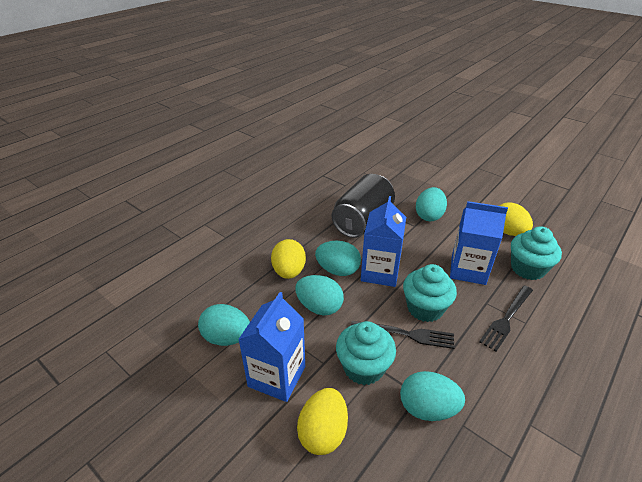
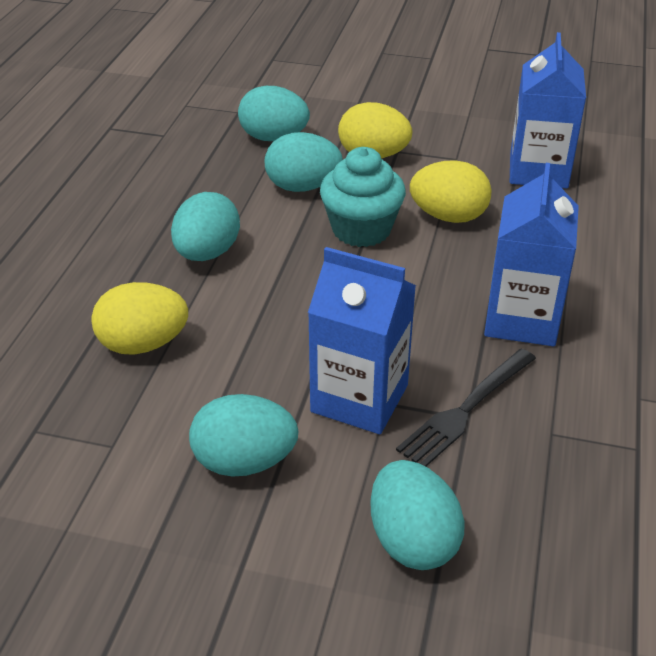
black can: 1 -> 0
black fork: 2 -> 1
turquoise cupcake: 3 -> 1

